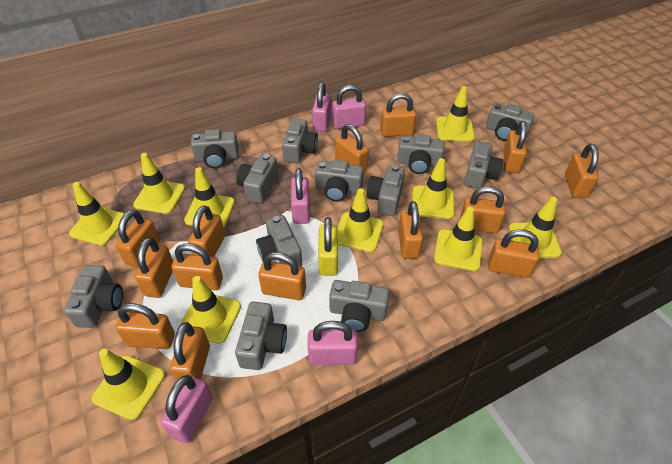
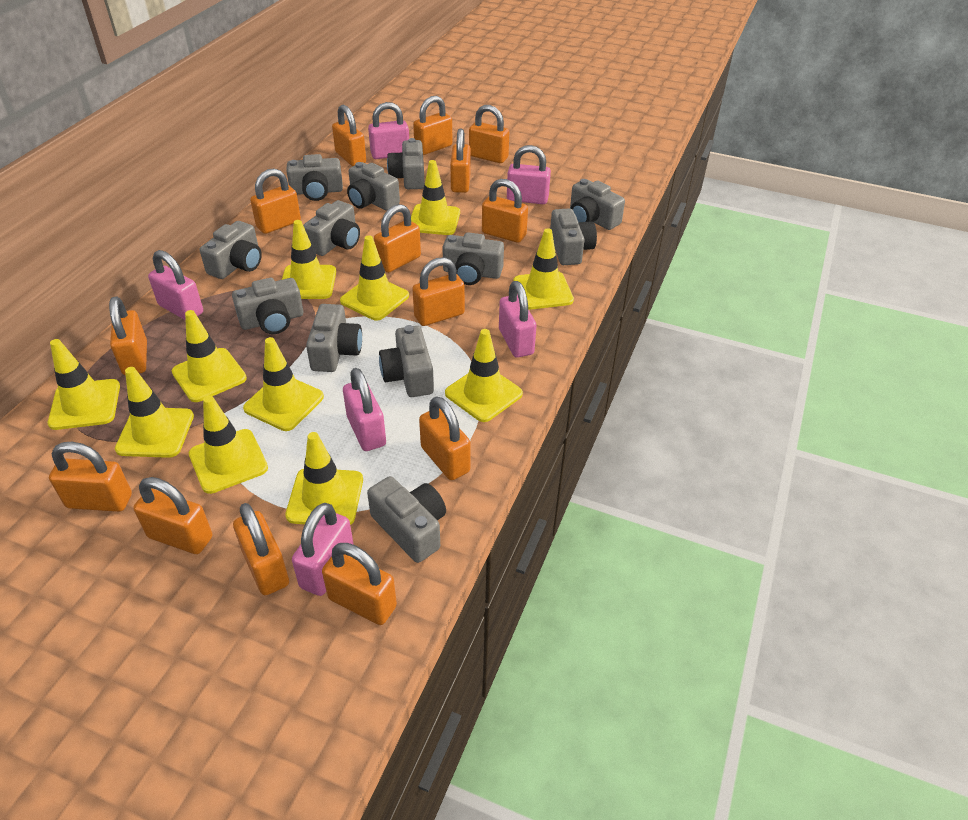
pink padlock: 5 -> 6
yellow padlock: 1 -> 0
yellow traffic cone: 10 -> 11

